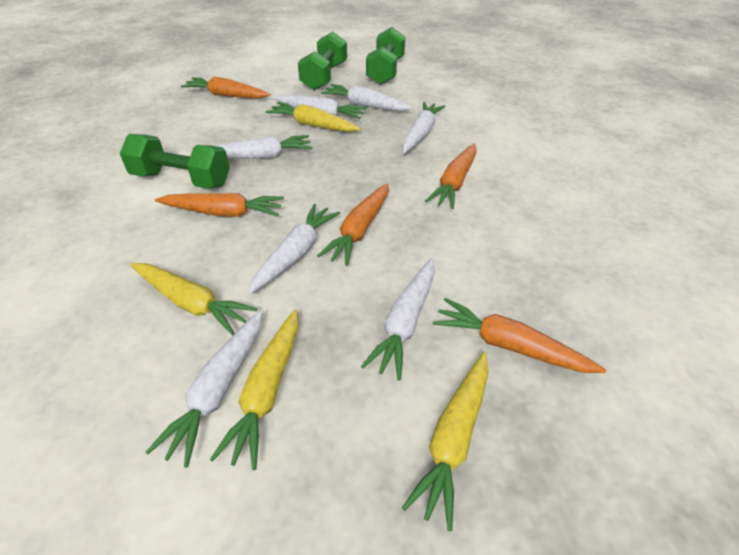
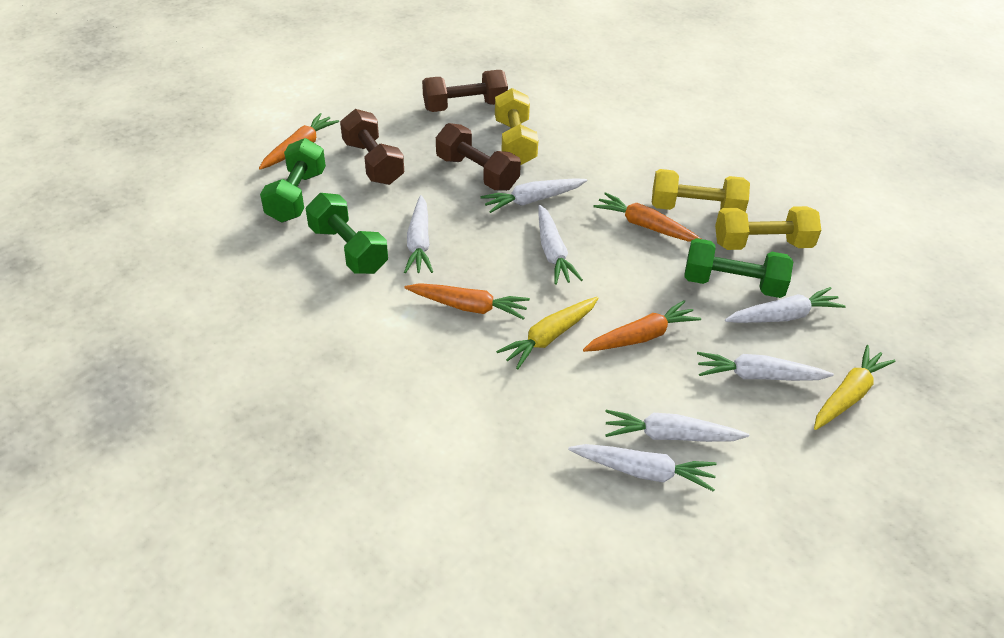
brown dumbbell: 0 -> 3
orange carrot: 5 -> 4
yellow carrot: 4 -> 2
yellow dumbbell: 0 -> 3

